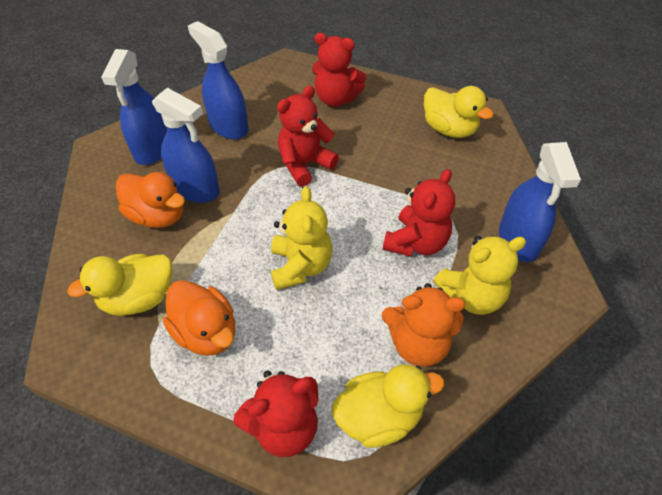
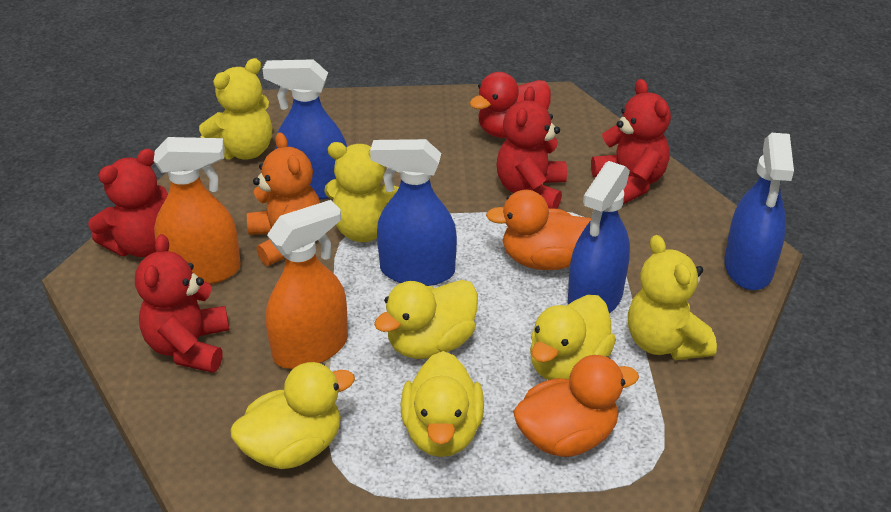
orange spray bottle: 0 -> 2
red duck: 0 -> 1
yellow duck: 3 -> 4
yellow teddy bear: 2 -> 3

